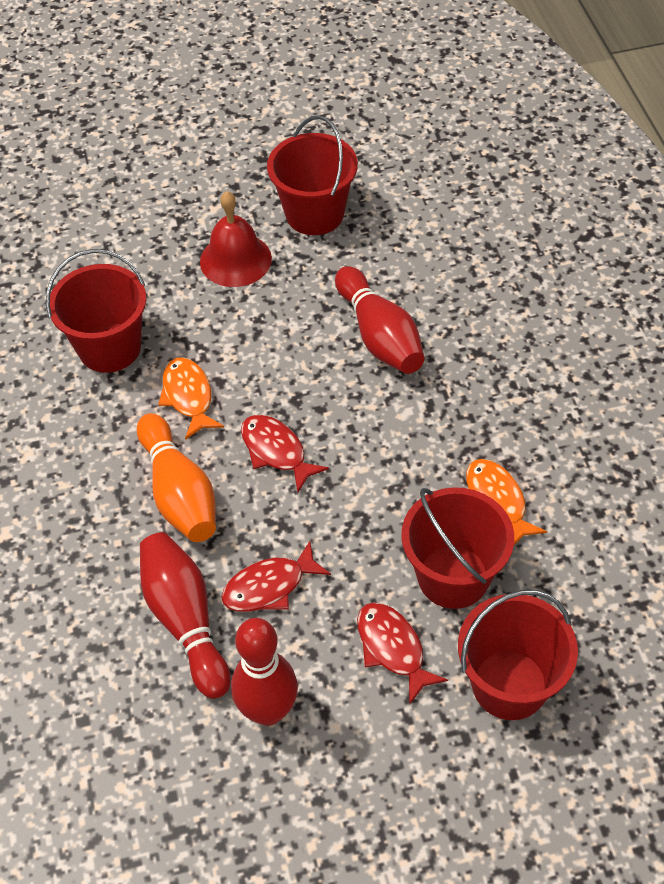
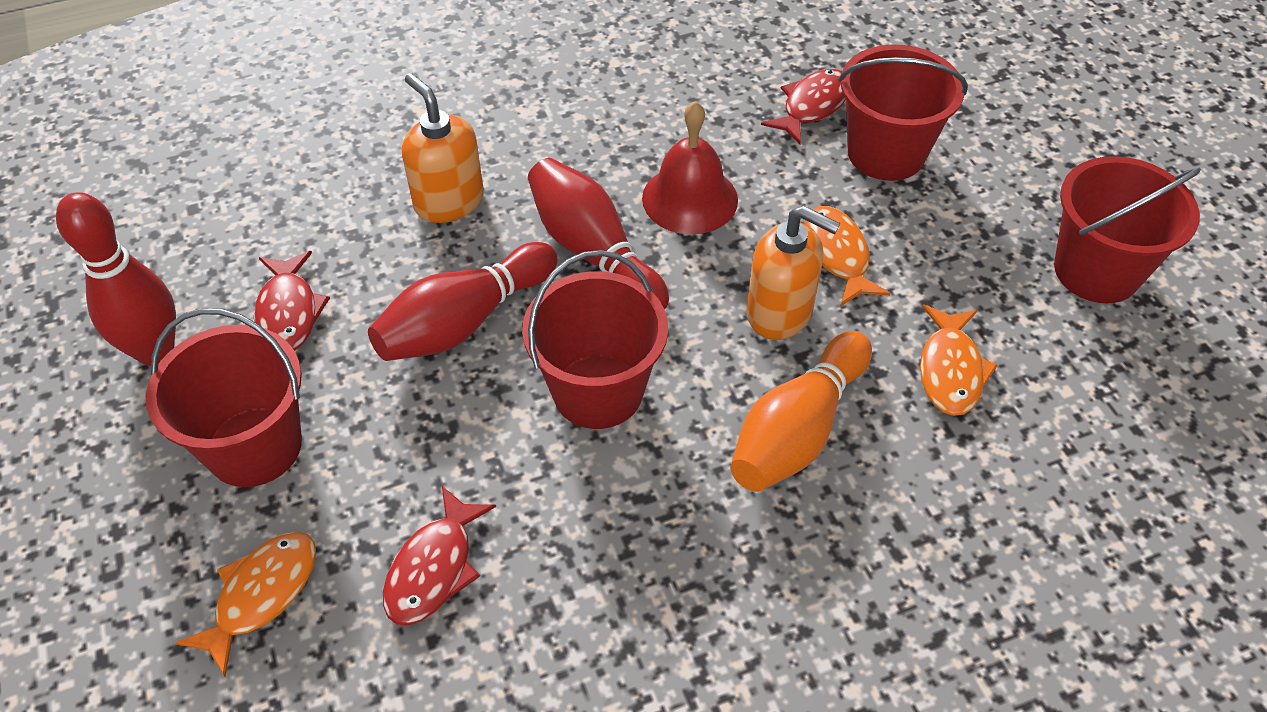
orange fish: 2 -> 3
orange soap dispenser: 0 -> 2

